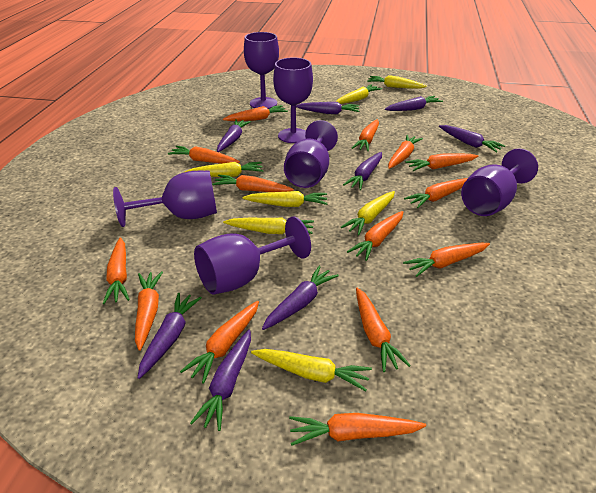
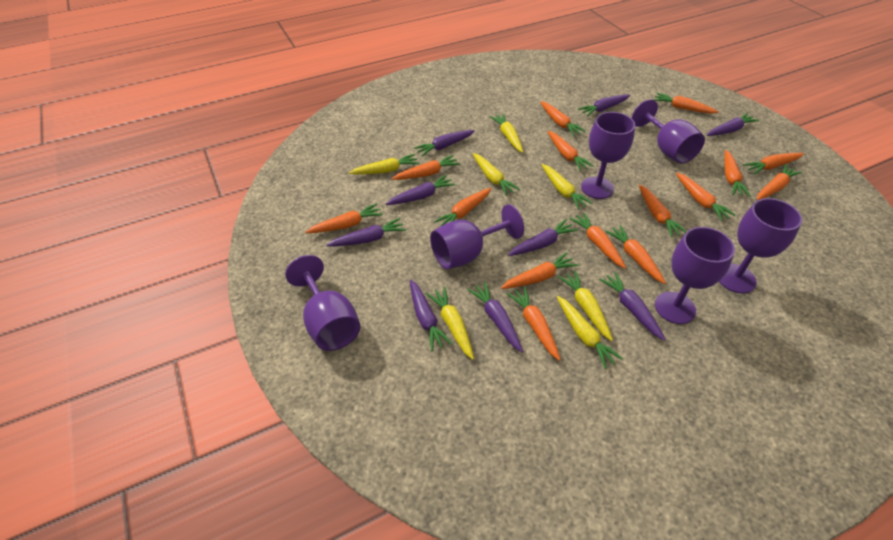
orange carrot: 14 -> 15
purple carrot: 8 -> 9

